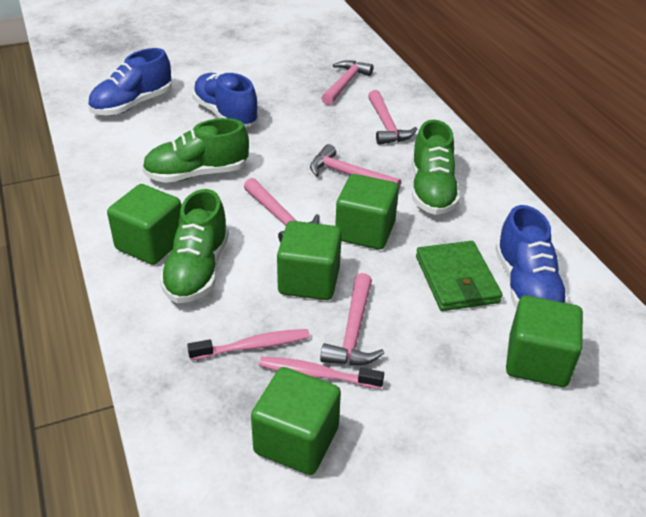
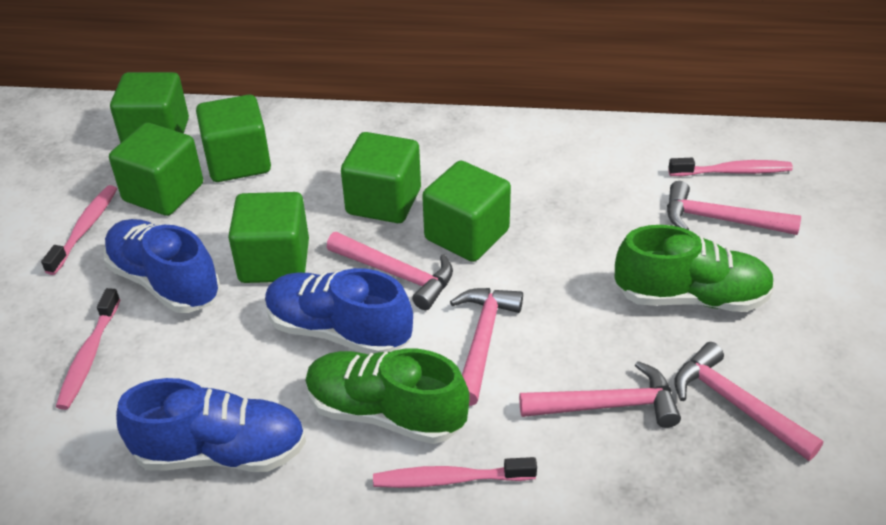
green cube: 5 -> 6
green shoe: 3 -> 2
green wallet: 1 -> 0
pink toothbrush: 2 -> 4

